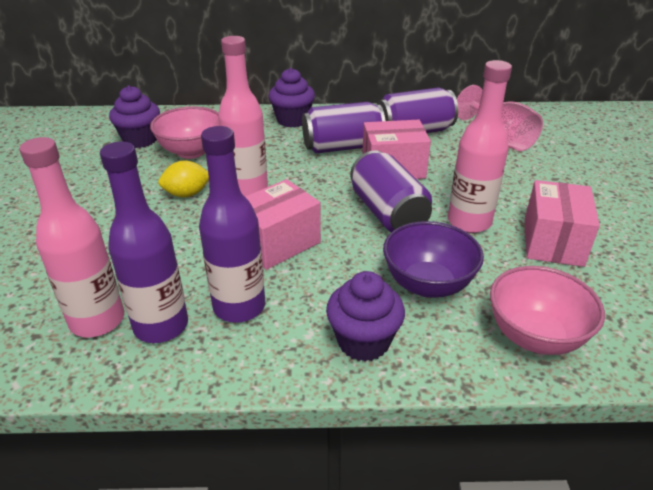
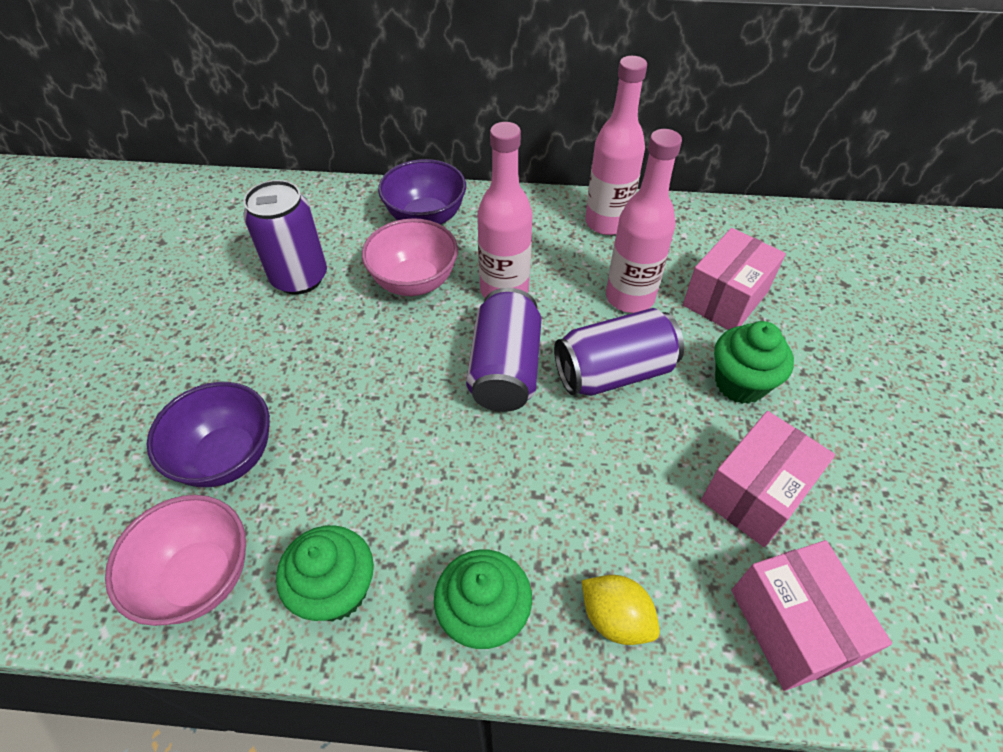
green cupcake: 0 -> 3
pink goblet: 1 -> 0
purple bottle: 2 -> 0
purple bowl: 1 -> 2
purple cupcake: 3 -> 0

